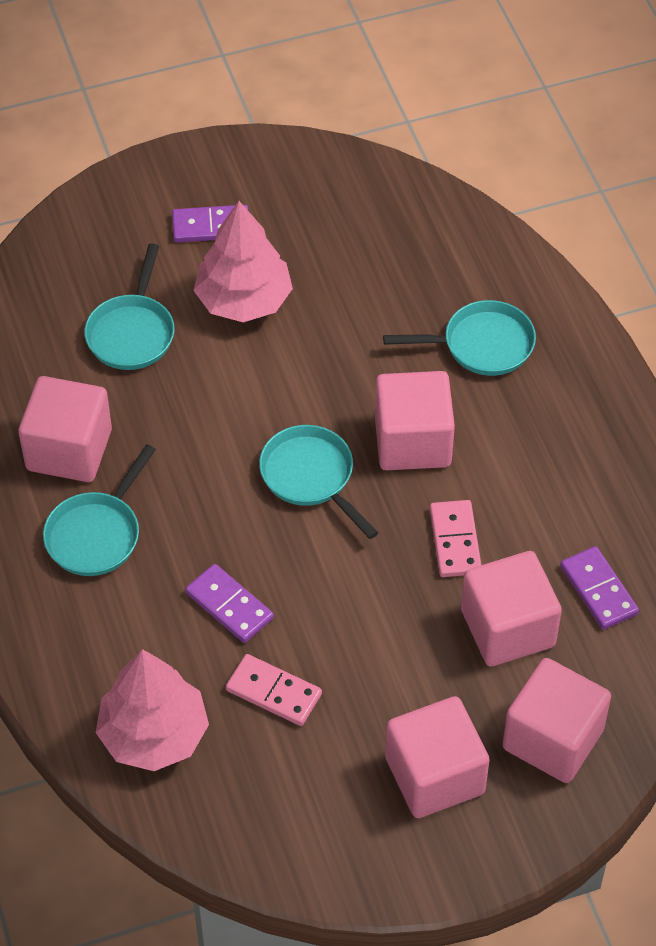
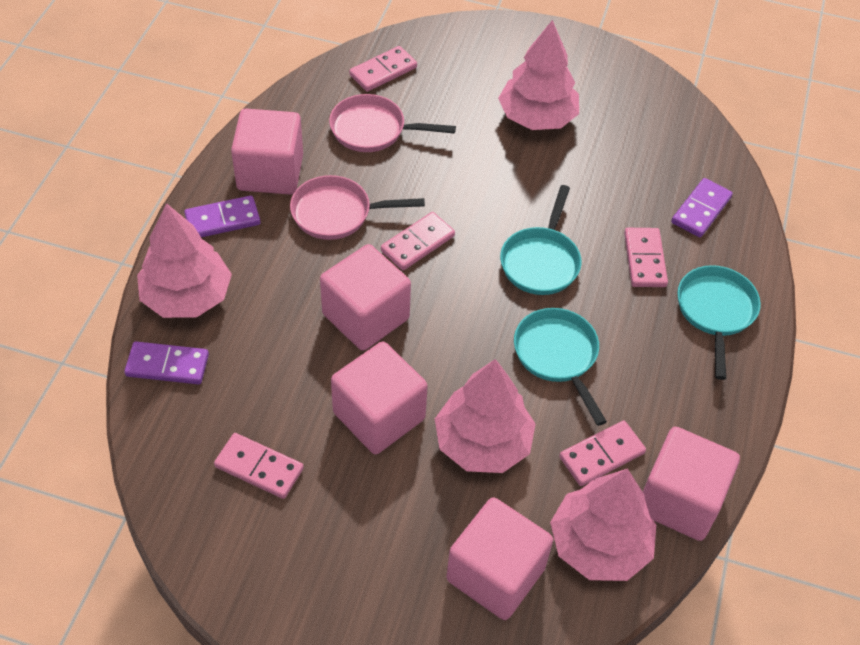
pink domino: 2 -> 5
pink pan: 0 -> 2
pink tree: 2 -> 4
turquoise pan: 4 -> 3

